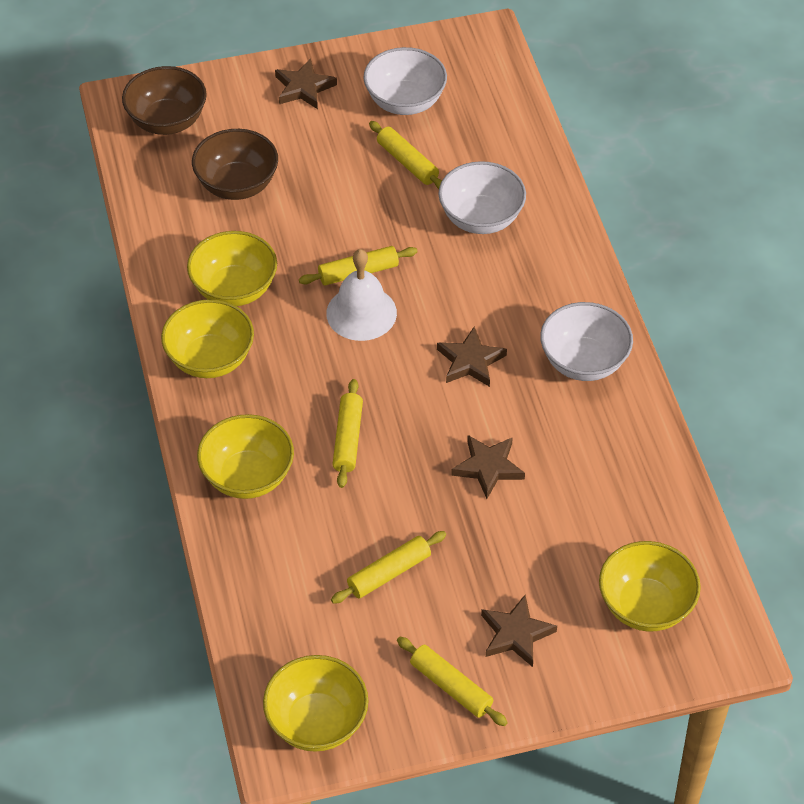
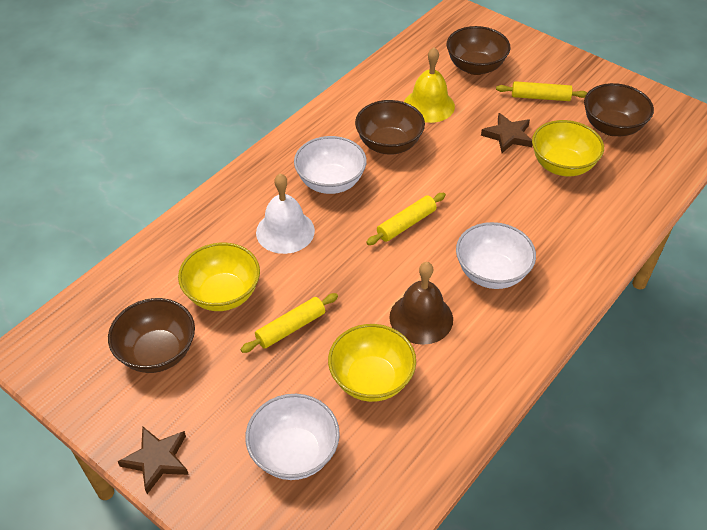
brown bell: 0 -> 1
brown bowl: 2 -> 4
brown star: 4 -> 2
yellow bell: 0 -> 1
yellow bowl: 5 -> 3
yellow rolling pin: 5 -> 3

